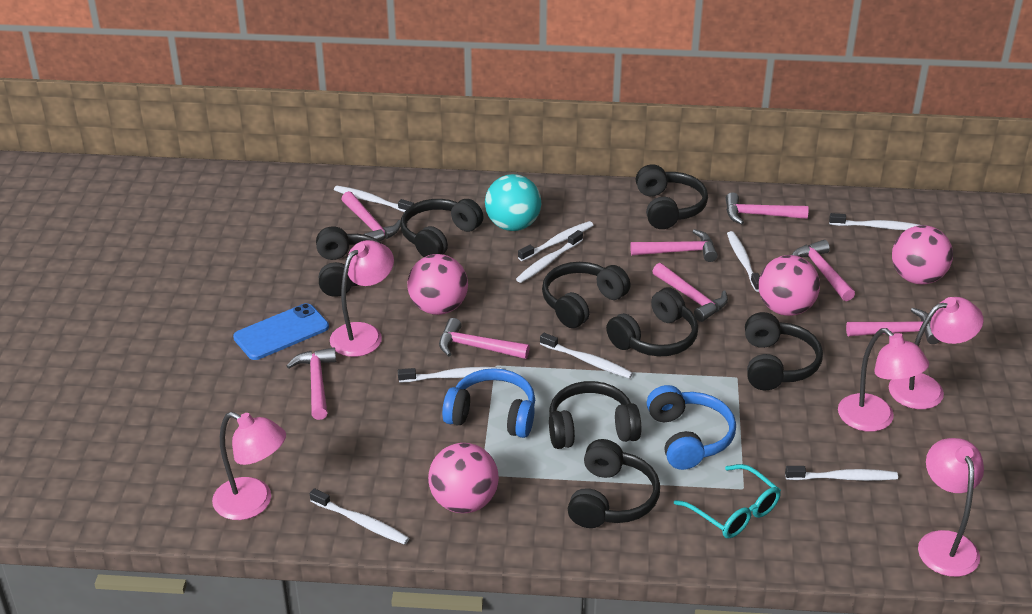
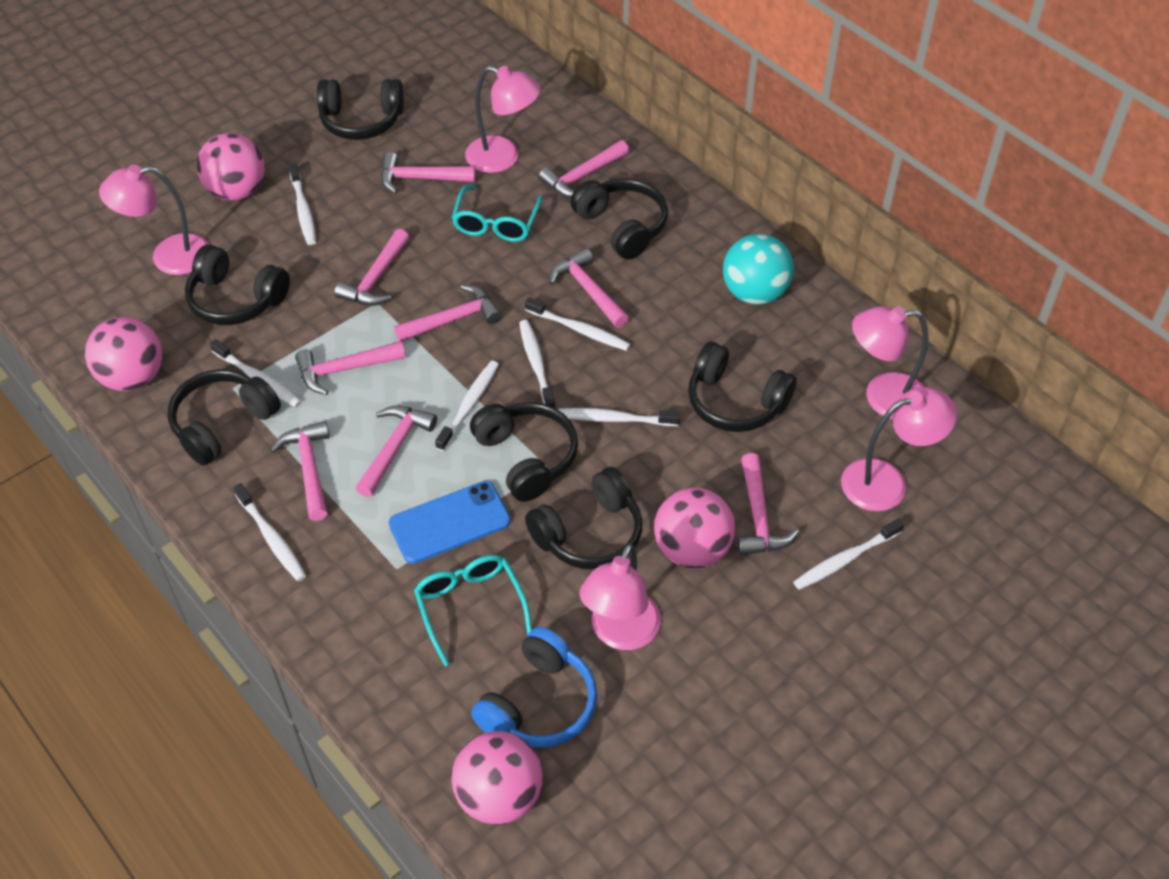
black headphones: 8 -> 7
blue headphones: 2 -> 1
pink hammer: 8 -> 9
turquoise glasses: 1 -> 2
white toothbrush: 9 -> 8

